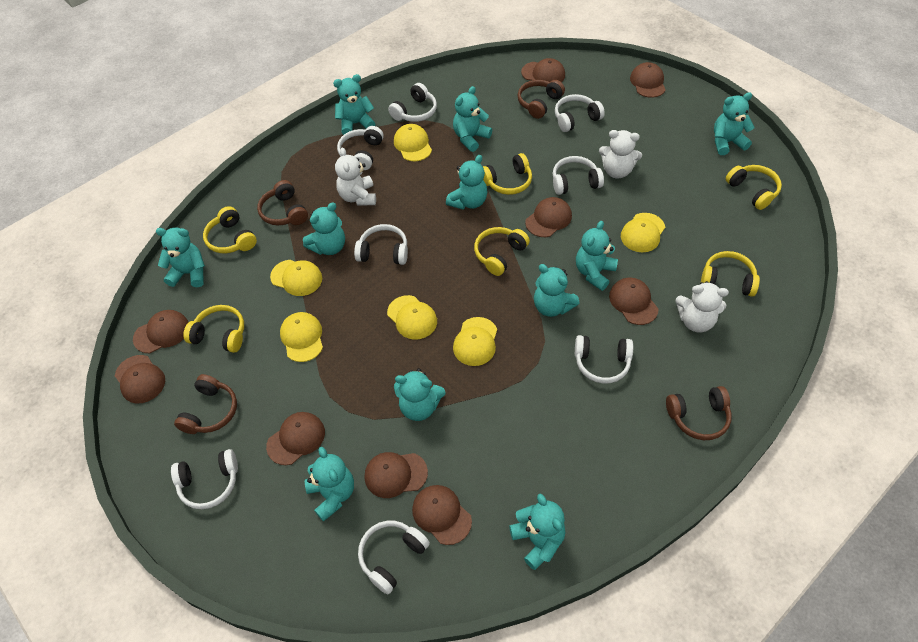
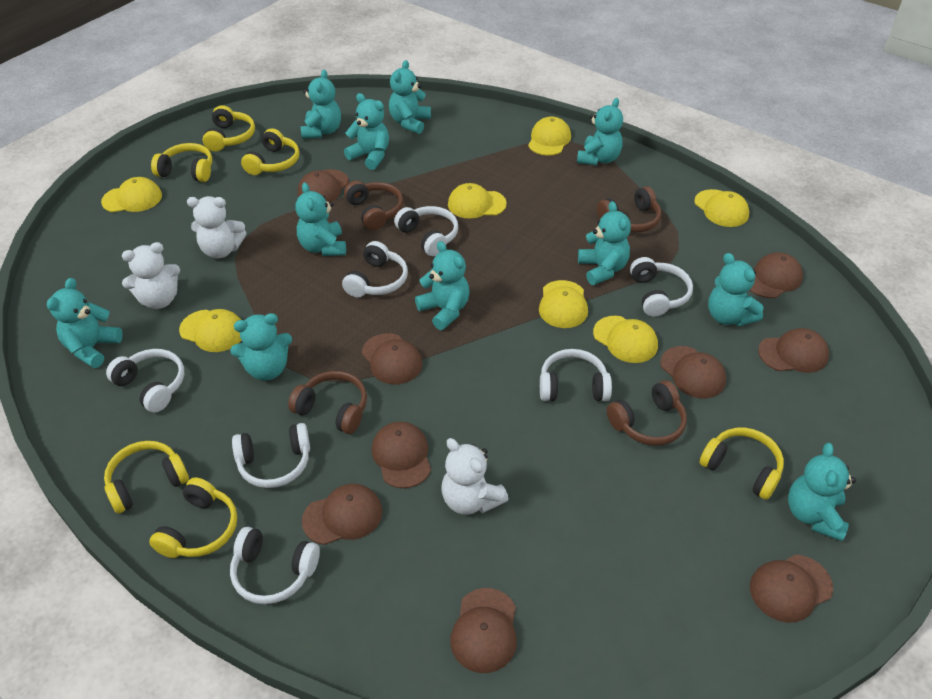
white headphones: 8 -> 7
yellow cap: 6 -> 7

